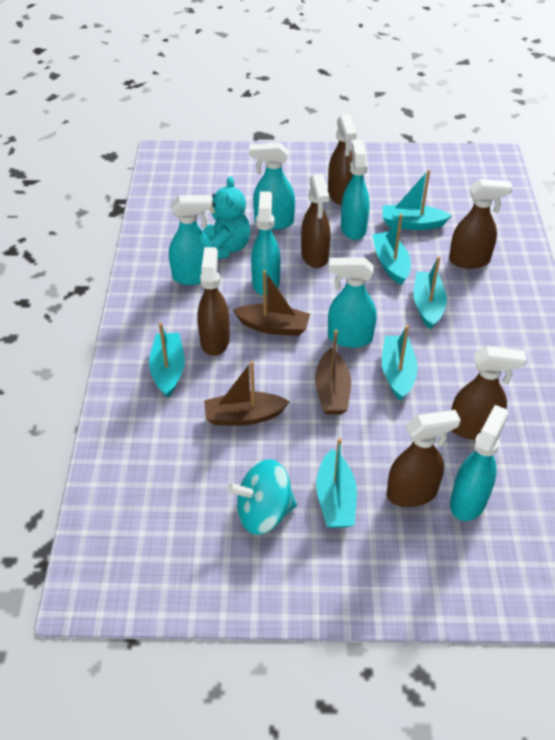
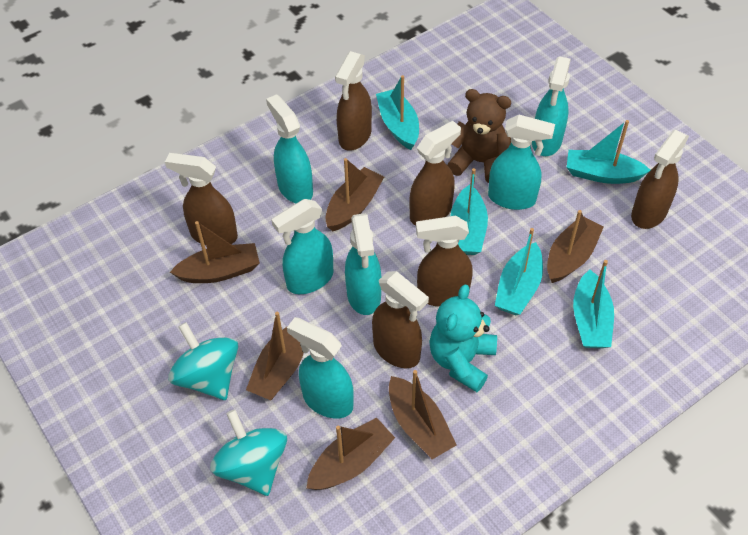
brown boat: 3 -> 6
brown teddy bear: 0 -> 1
turquoise boat: 6 -> 5
turquoise spinning top: 1 -> 2

